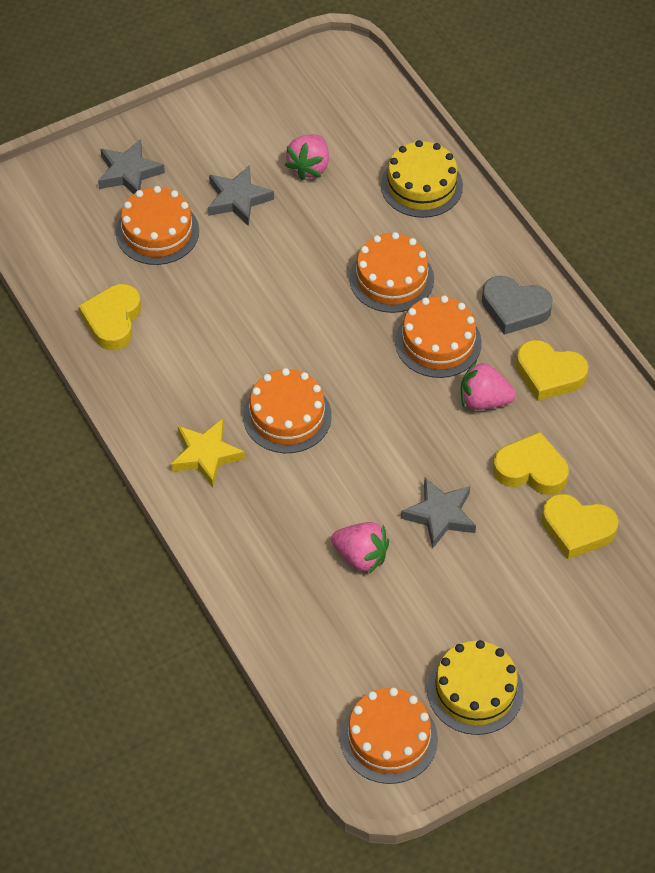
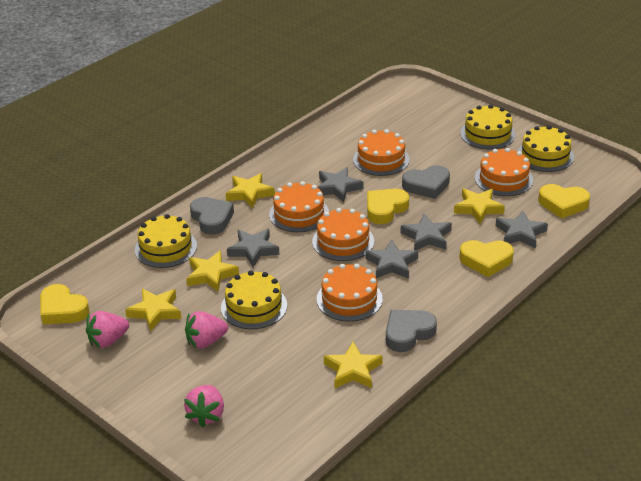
grey heart: 1 -> 3
grey star: 3 -> 5
yellow cake: 2 -> 4
yellow star: 1 -> 5

